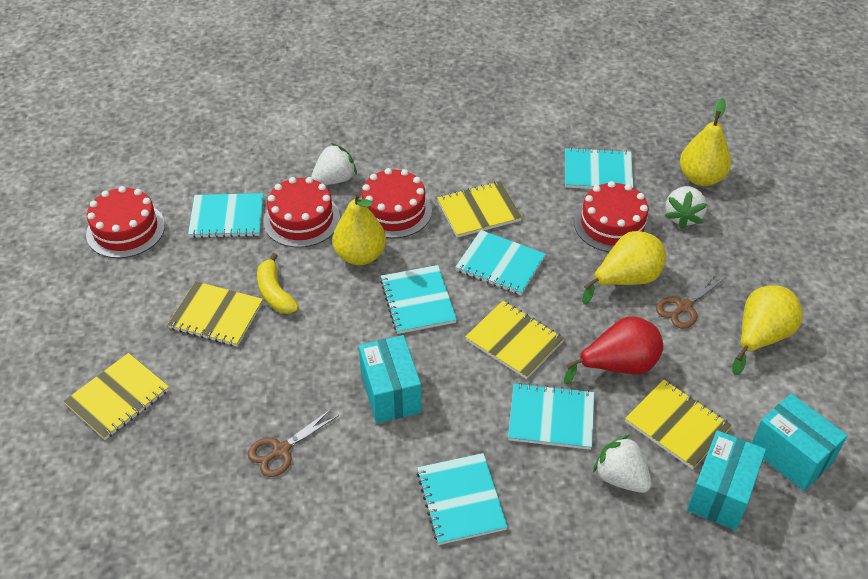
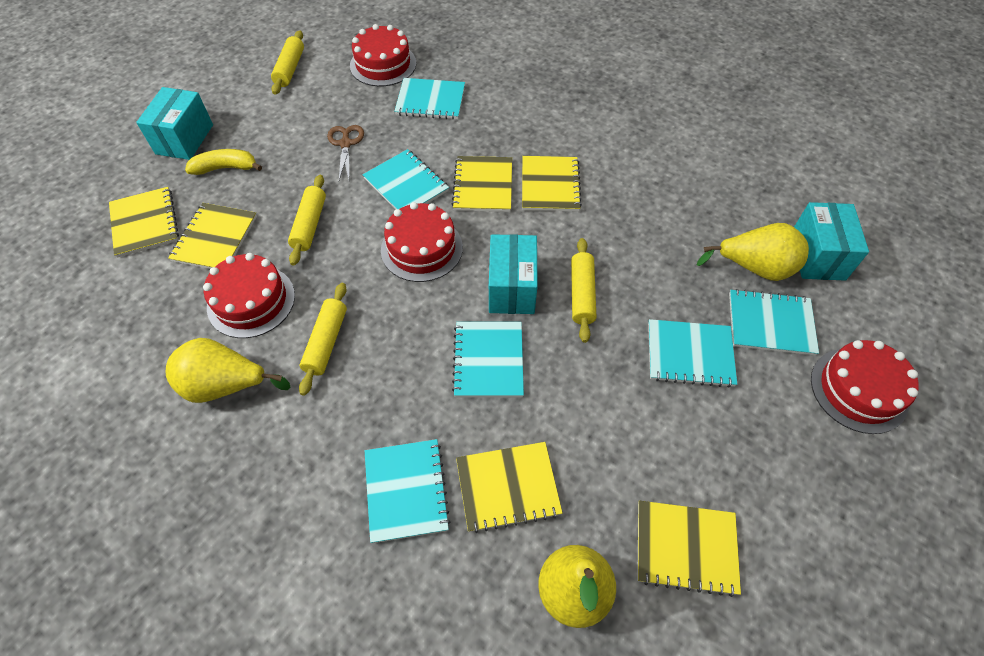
brown scissors: 2 -> 1
red pear: 1 -> 0
white strawberry: 3 -> 0
yellow notebook: 5 -> 6
yellow pear: 4 -> 3
yellow rolling pin: 0 -> 4

